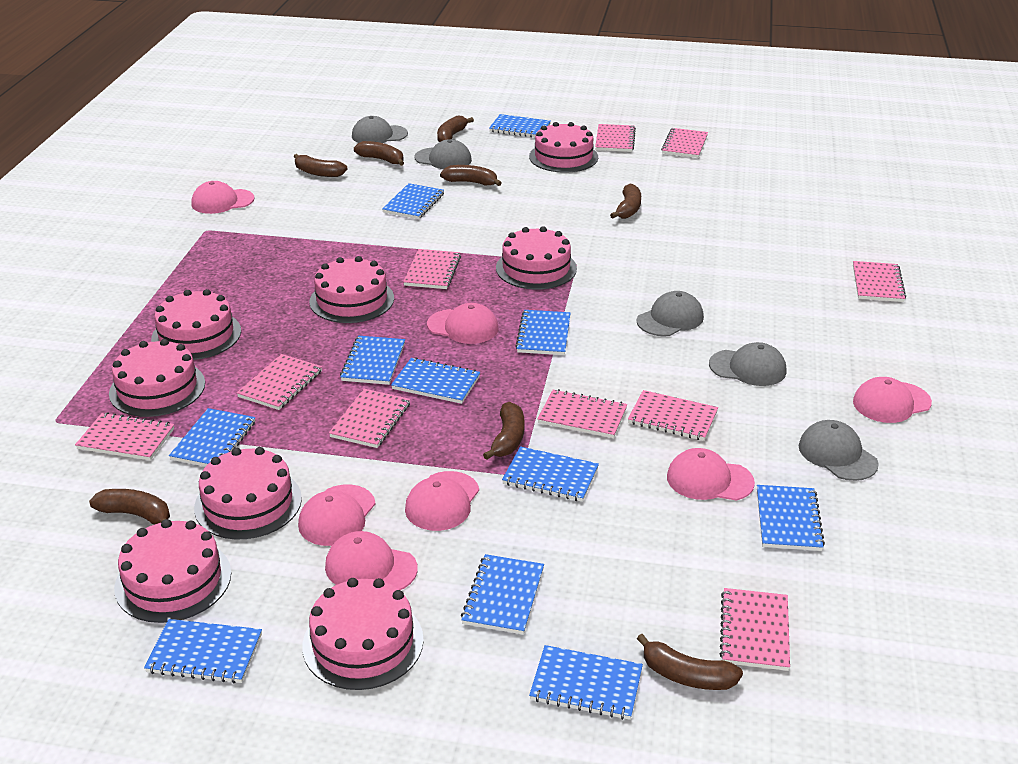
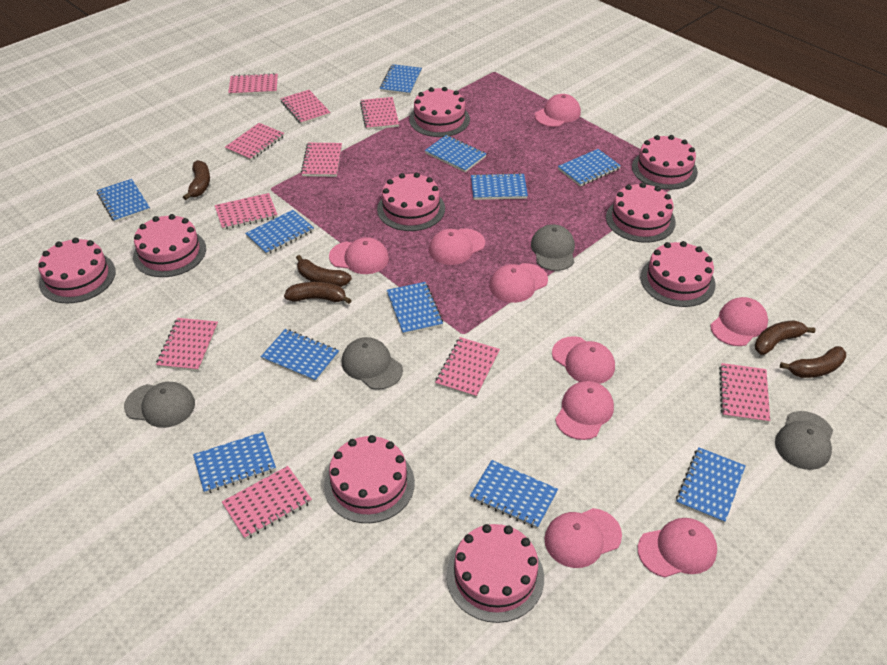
brown banana: 8 -> 5
grey cap: 5 -> 4
pink cake: 8 -> 9
pink cap: 7 -> 9

